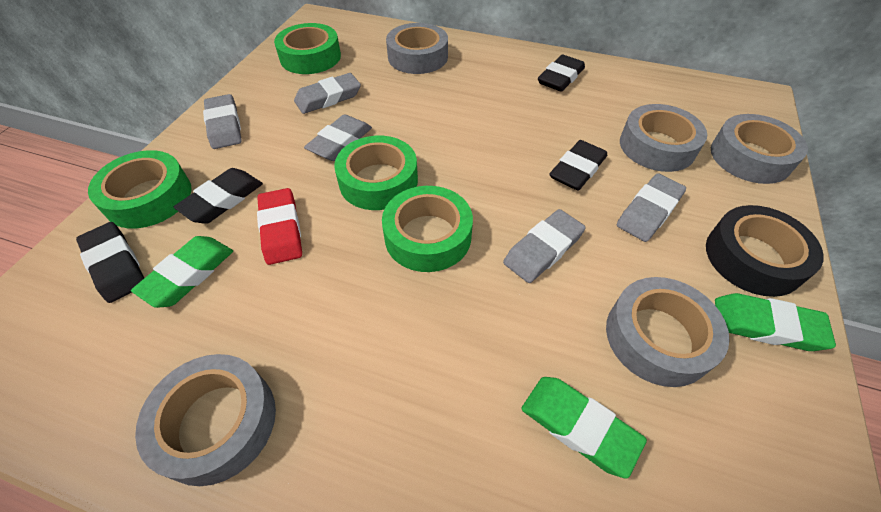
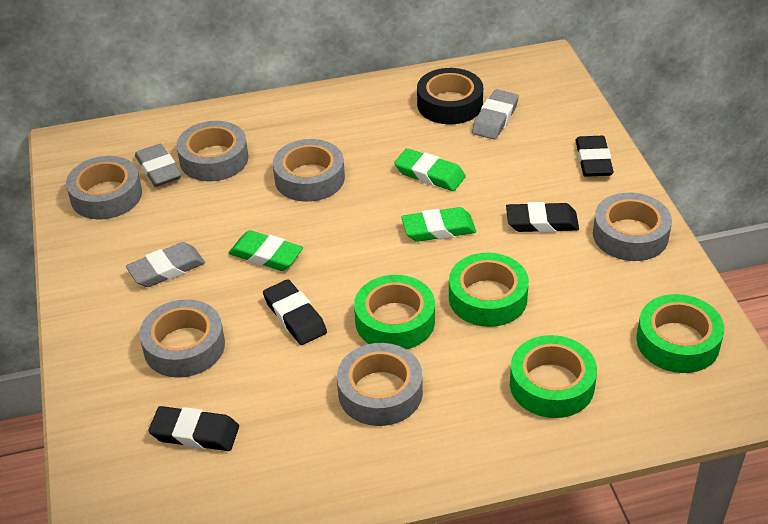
grey eraser: 5 -> 3
grey tape: 5 -> 6
red eraser: 1 -> 0

